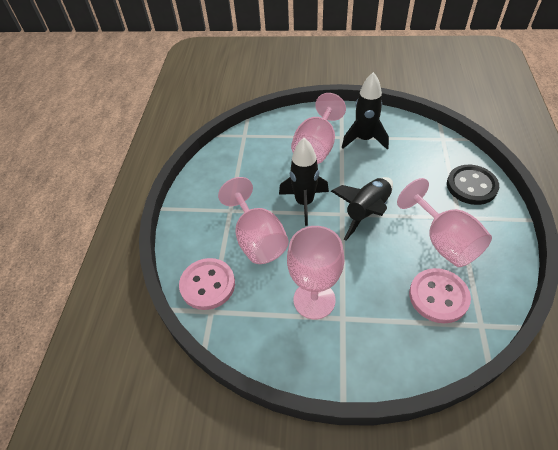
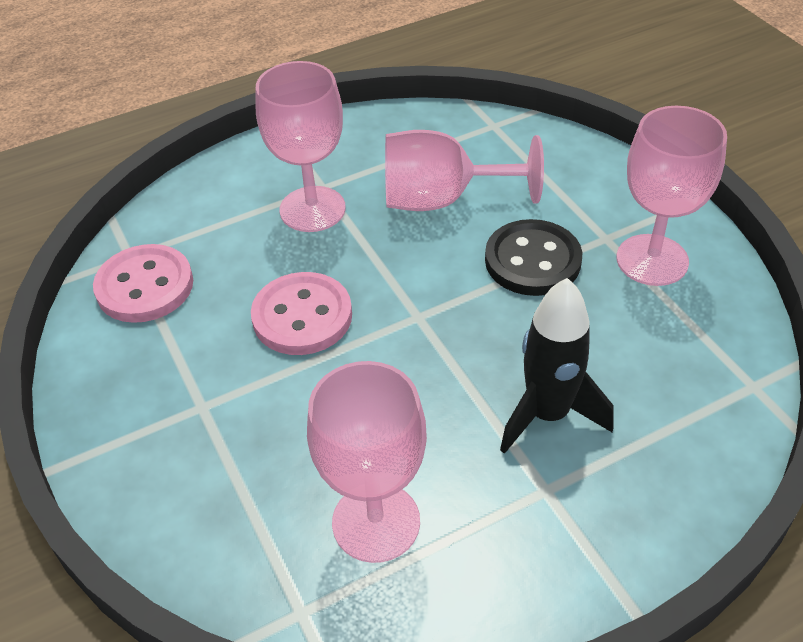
black rocket: 3 -> 1

